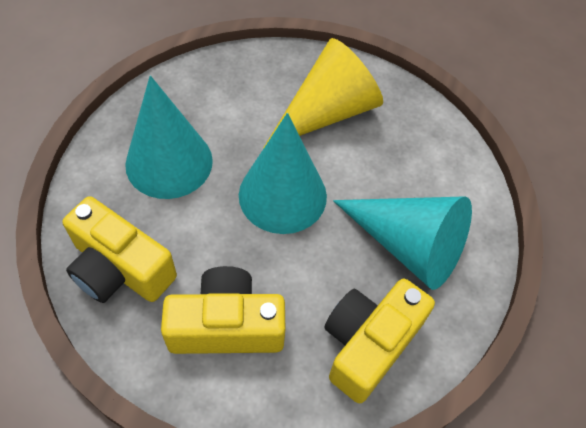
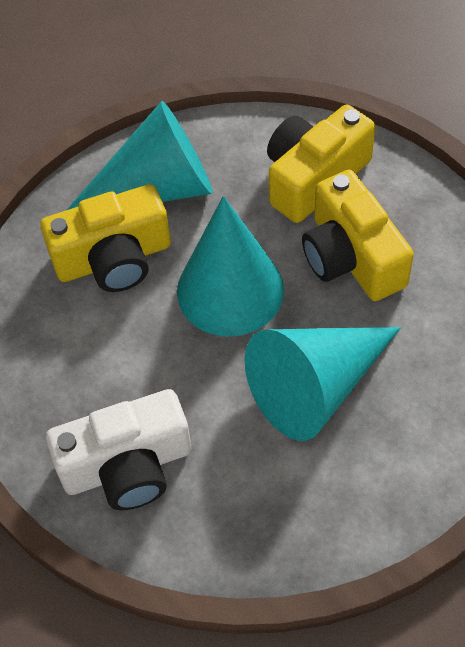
white camera: 0 -> 1
yellow cone: 1 -> 0

